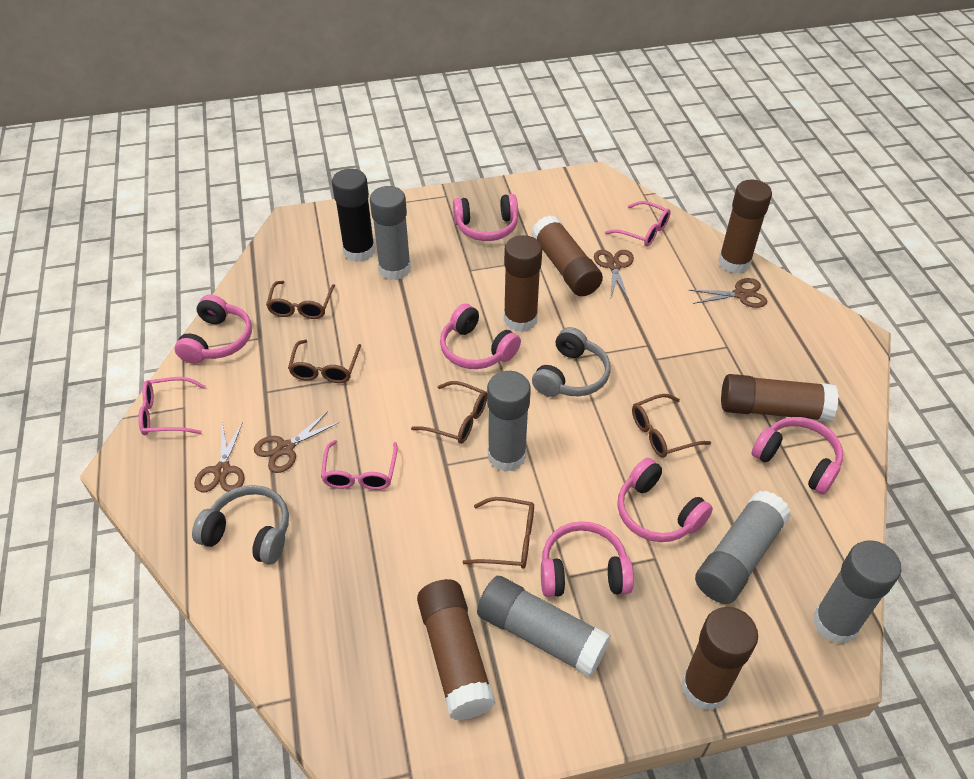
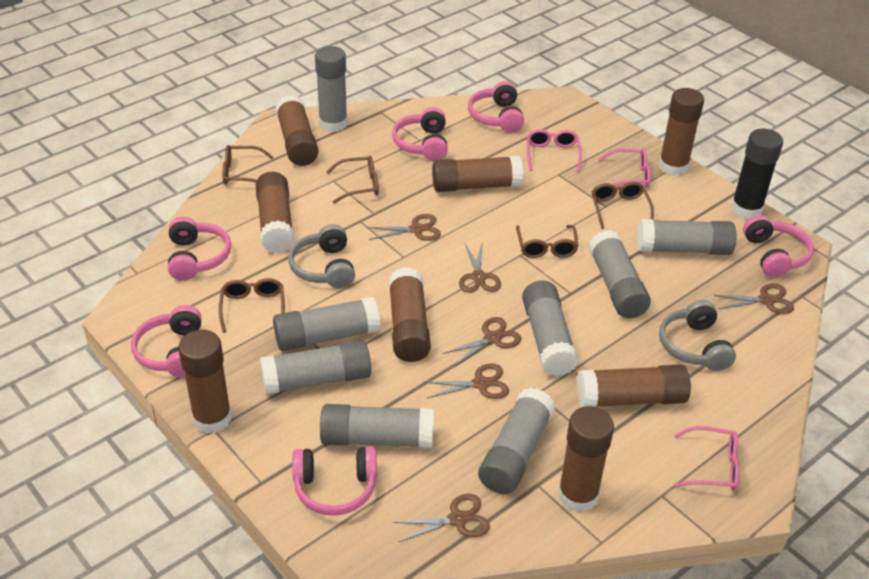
brown glue stick: 6 -> 8
brown scissors: 4 -> 6
grey glue stick: 5 -> 8

